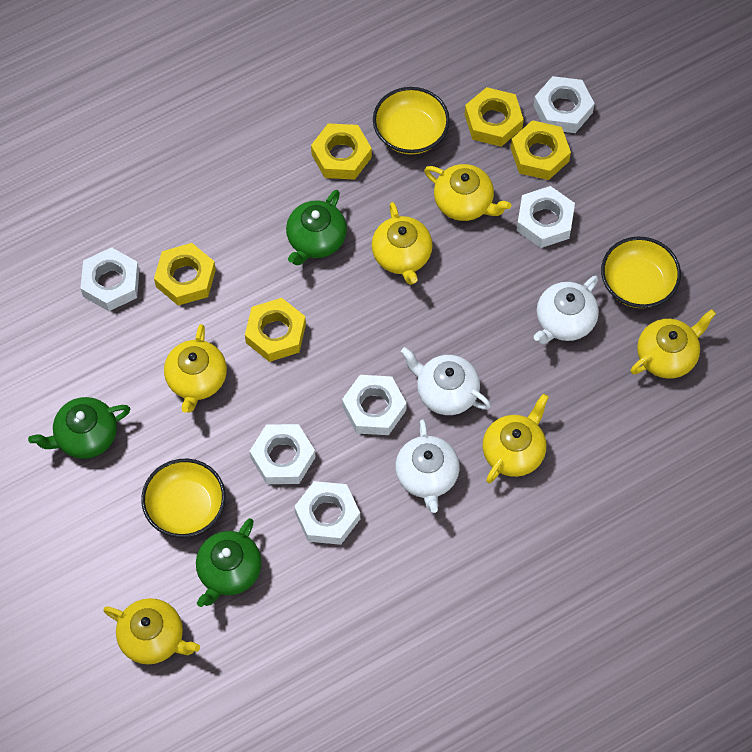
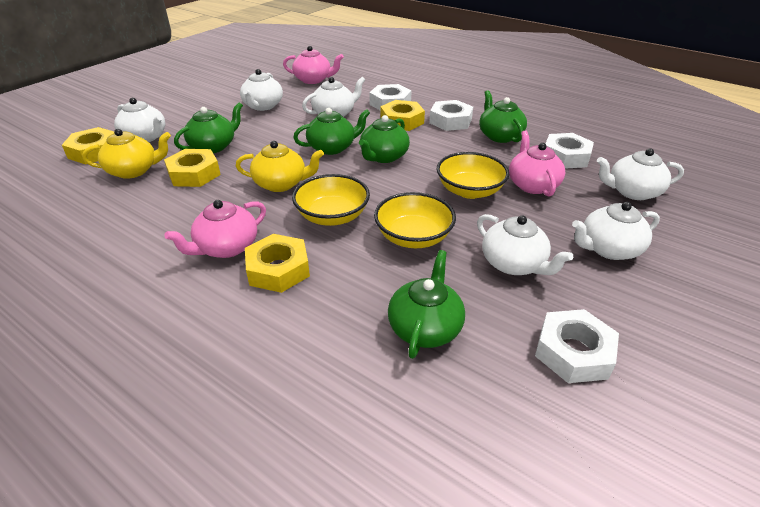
green teapot: 3 -> 5
pink teapot: 0 -> 3
white nut: 6 -> 4
white teapot: 3 -> 6
yellow nut: 5 -> 4
yellow teapot: 6 -> 2

